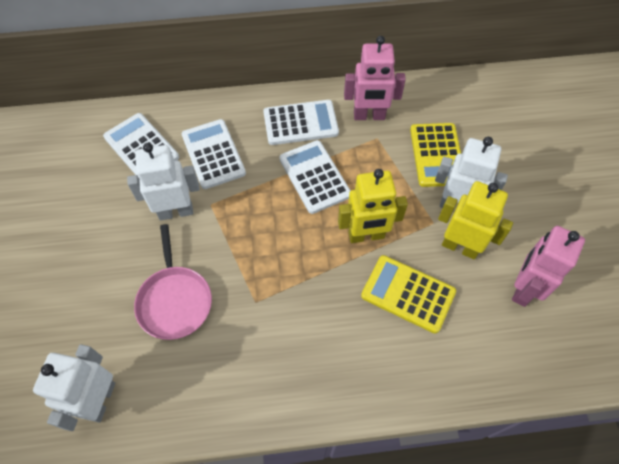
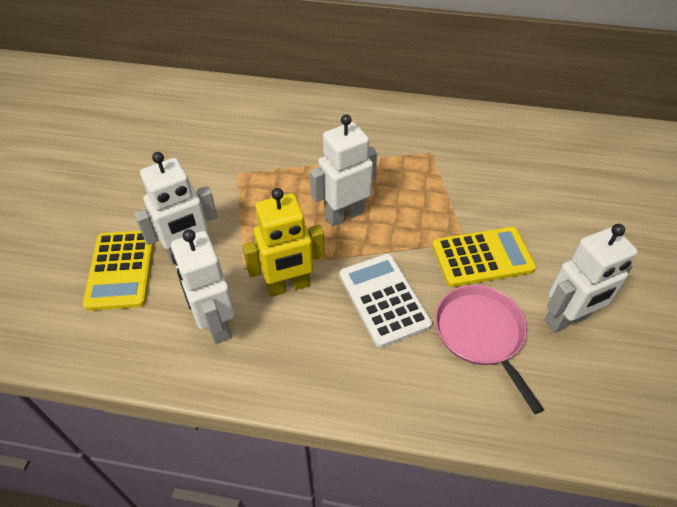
pink robot: 2 -> 0
white calculator: 4 -> 1
white robot: 3 -> 4
yellow robot: 2 -> 1

